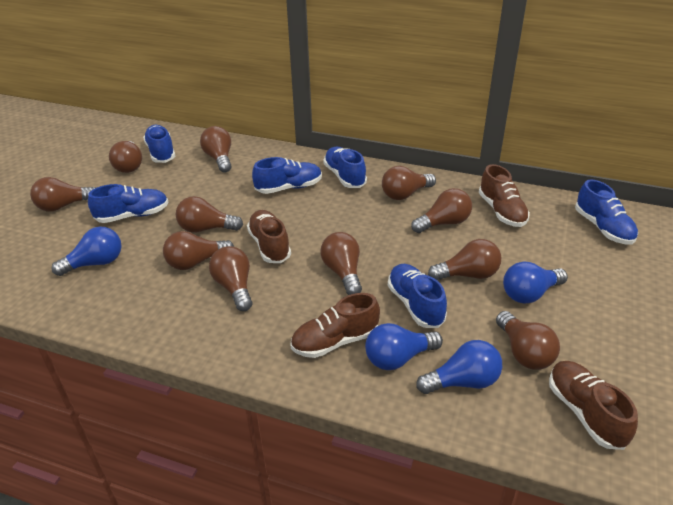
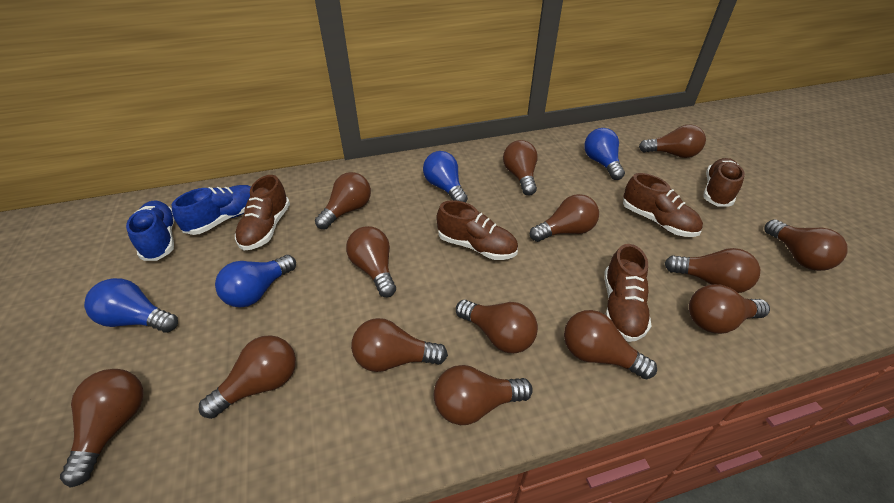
blue shoe: 6 -> 2
brown light bulb: 11 -> 14
brown shoe: 4 -> 5

